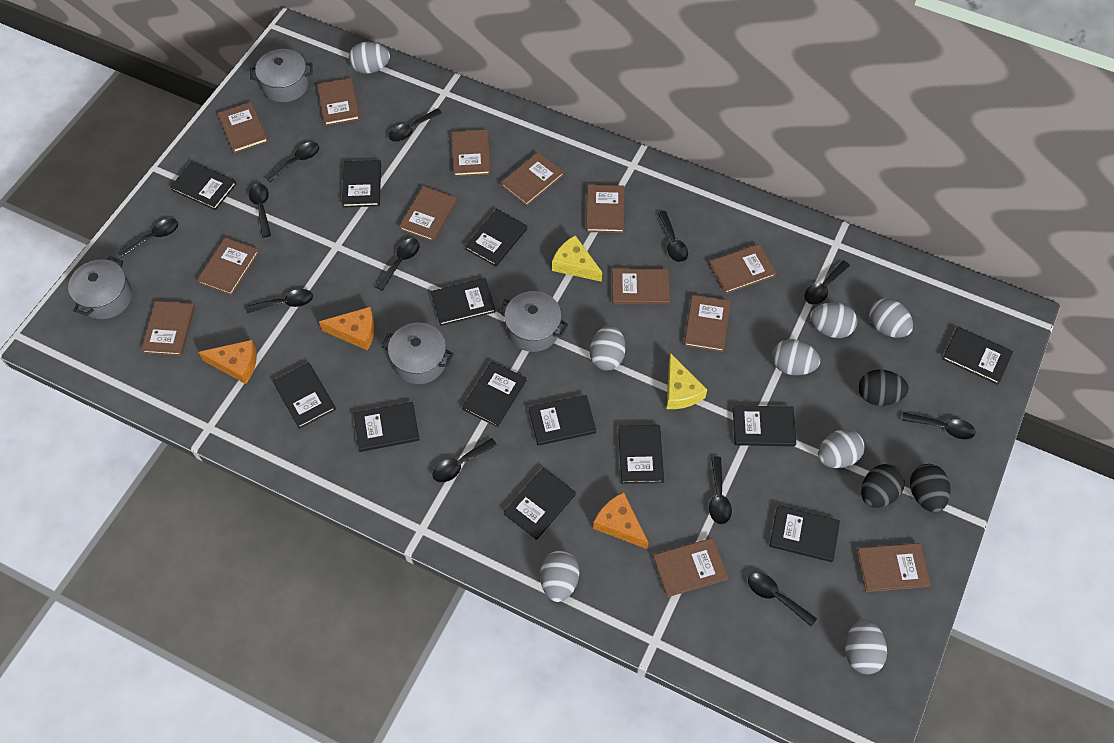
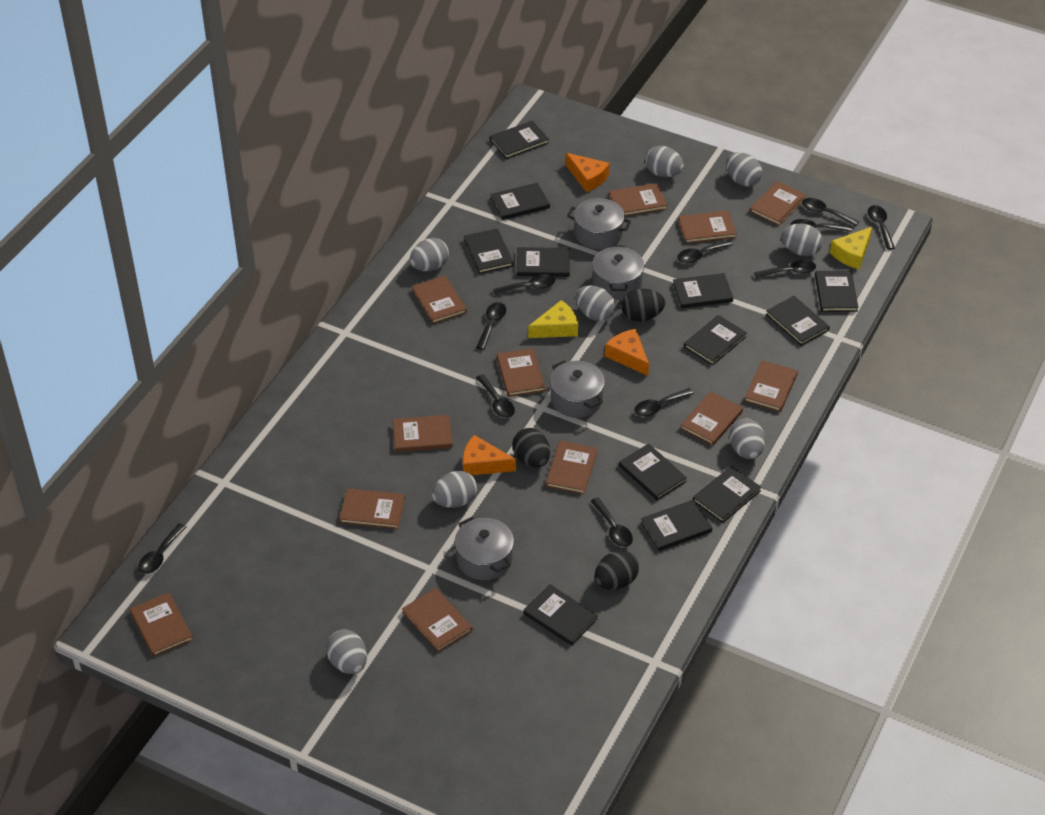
black book: 13 -> 12
black spoon: 12 -> 11
brown book: 13 -> 12

